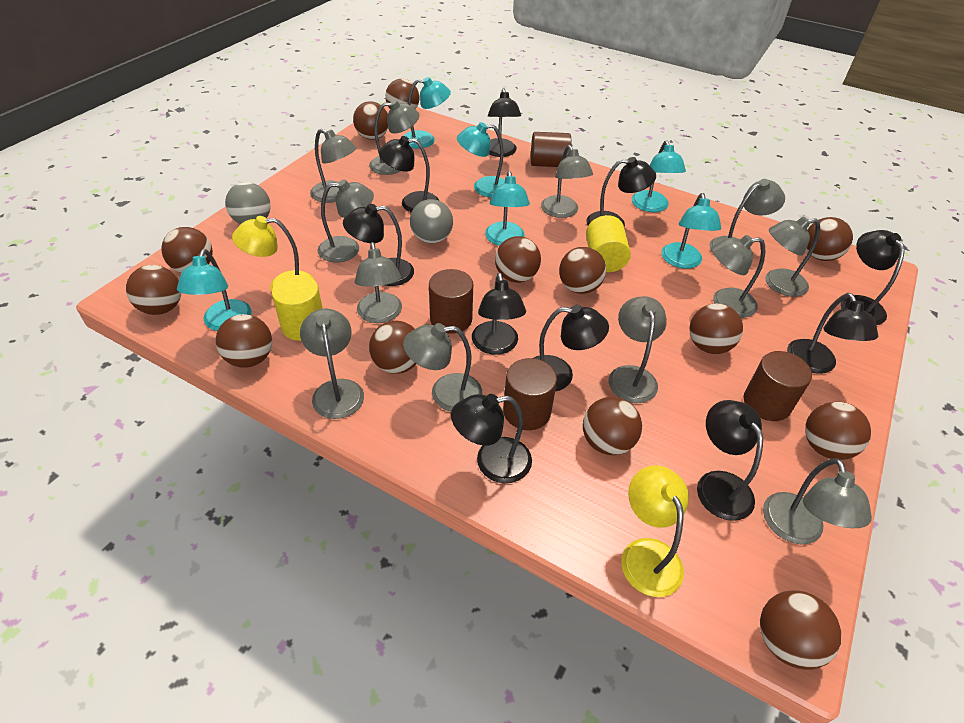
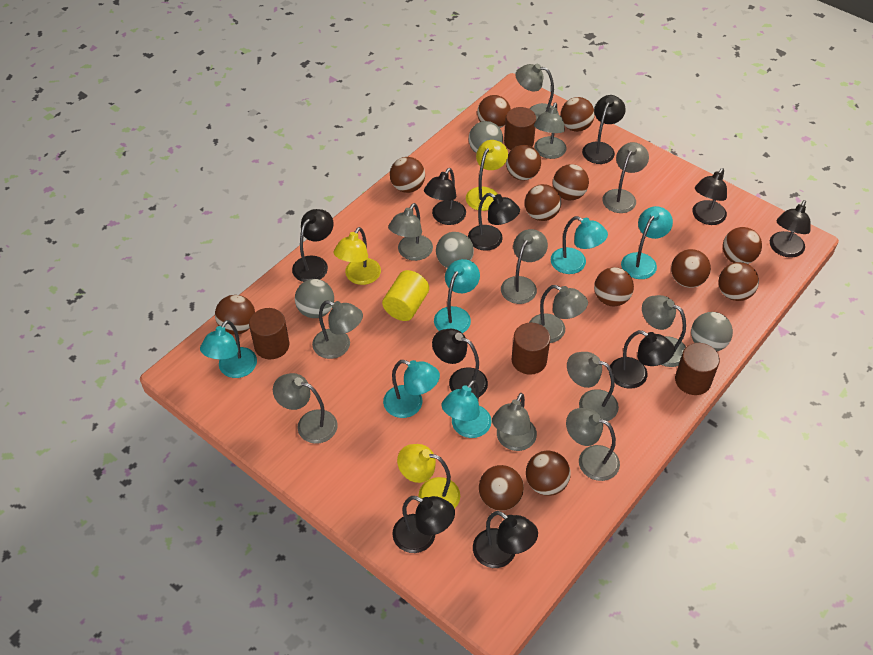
grey ball: 2 -> 4
yellow cylinder: 2 -> 1
yellow lamp: 2 -> 3

